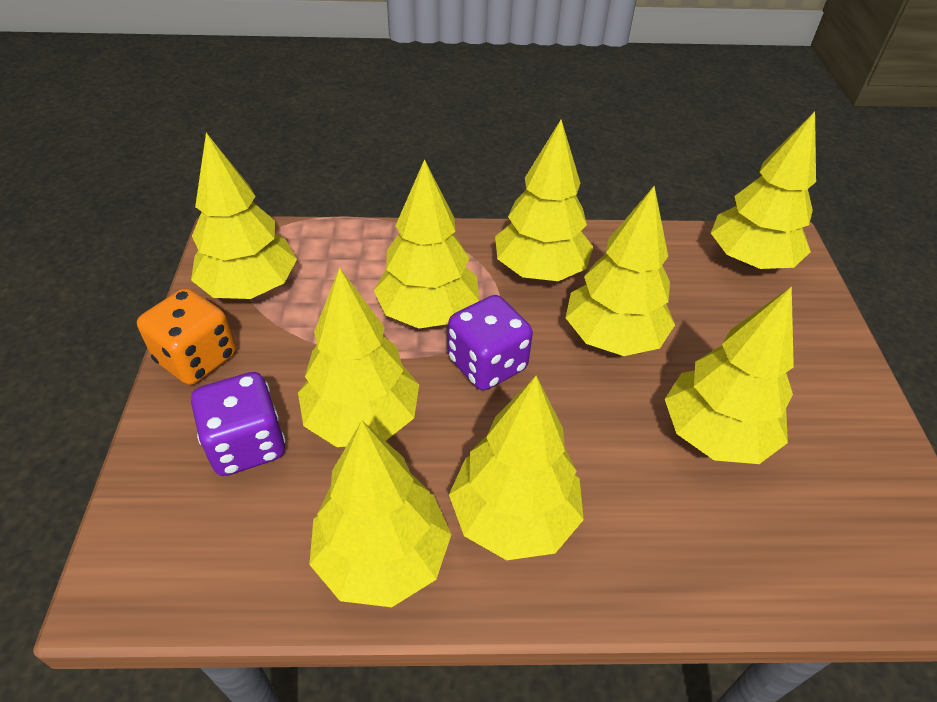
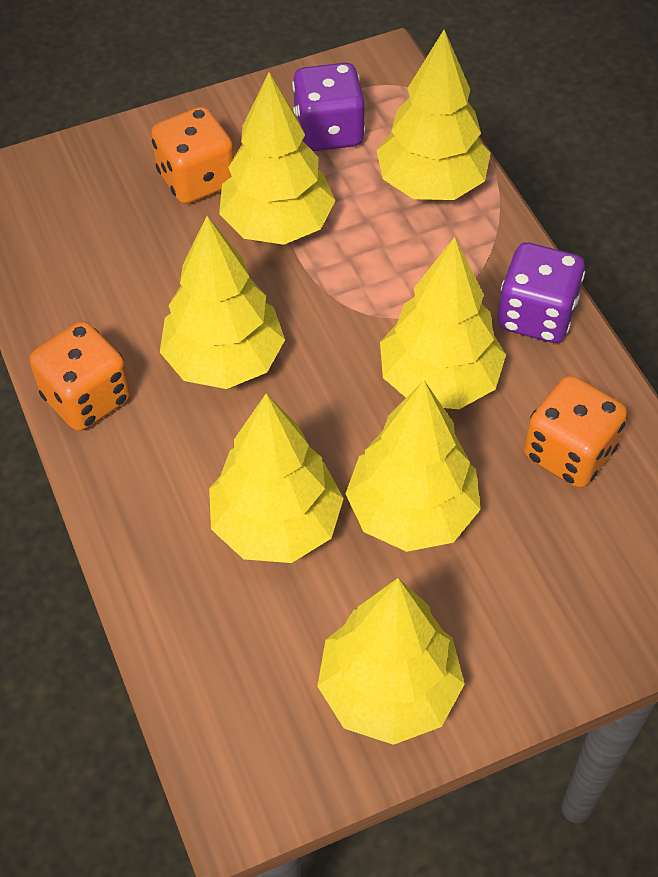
orange dice: 1 -> 3
yellow tree: 9 -> 7

